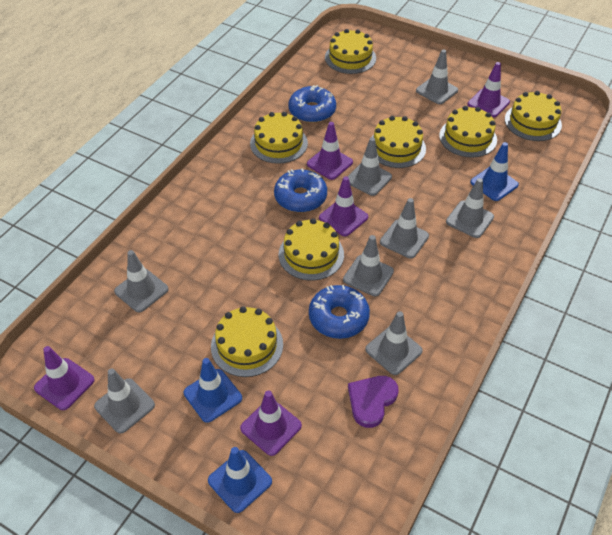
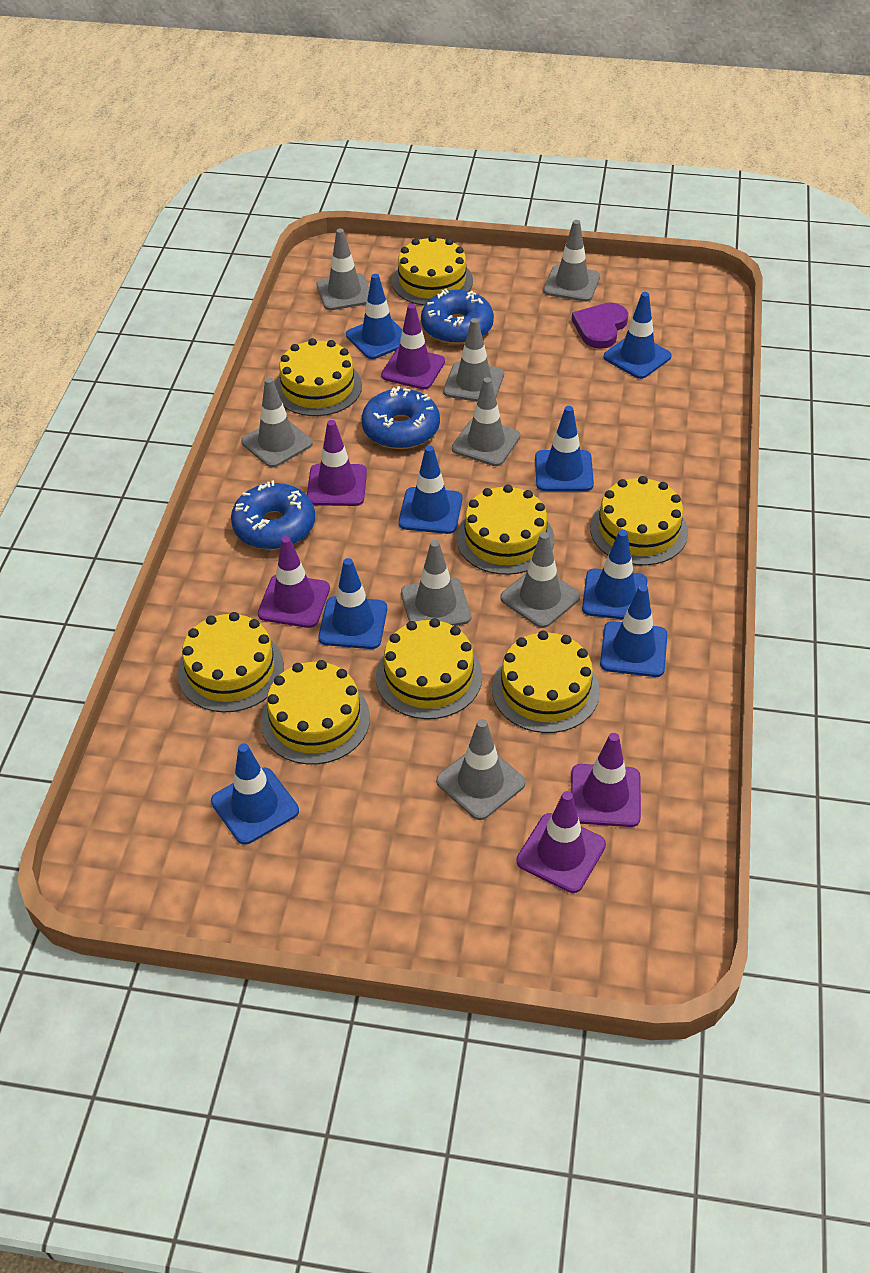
blue traffic cone: 3 -> 8
yellow cake: 7 -> 8

